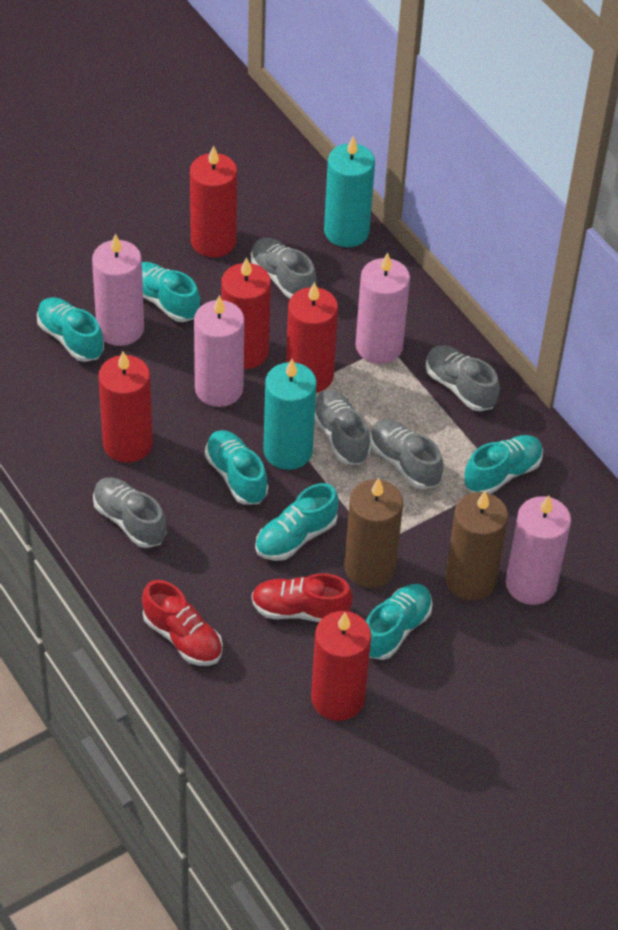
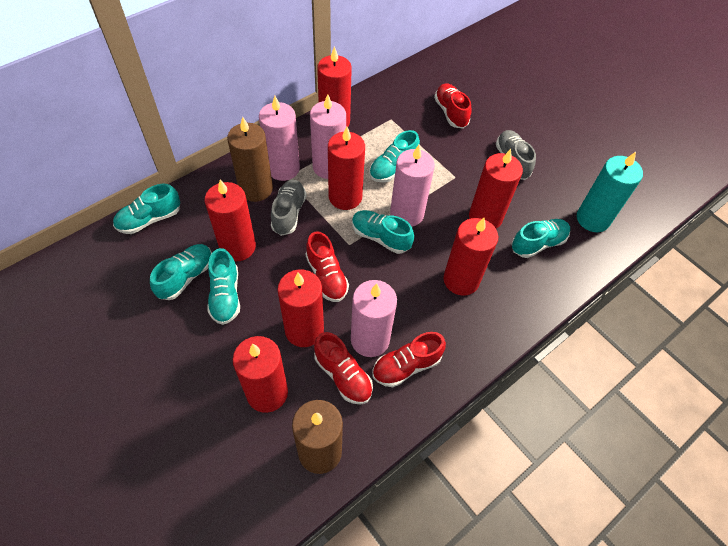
grey shoe: 5 -> 2
red candle: 5 -> 7
red shoe: 2 -> 4
turquoise candle: 2 -> 1

